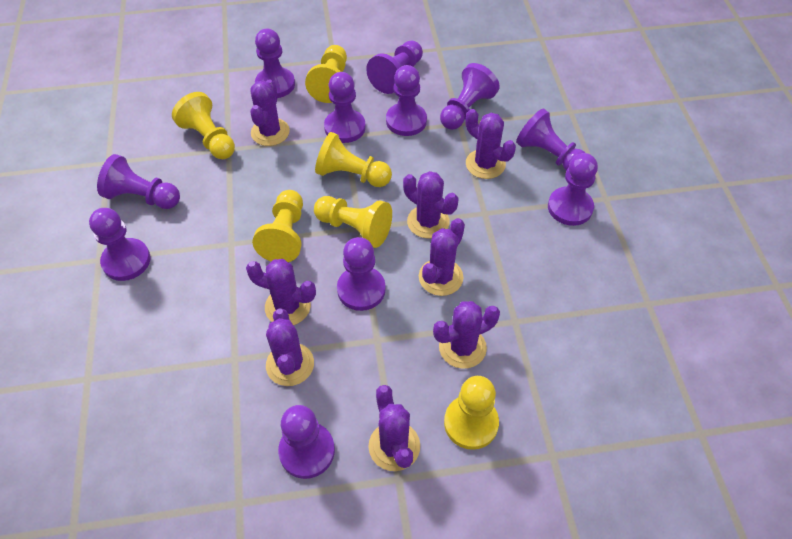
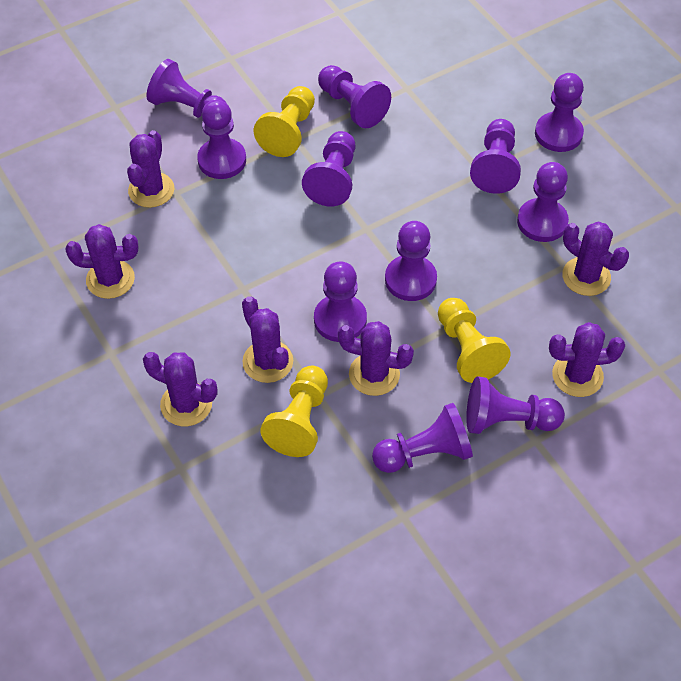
purple cactus: 8 -> 7
yellow pawn: 6 -> 3

